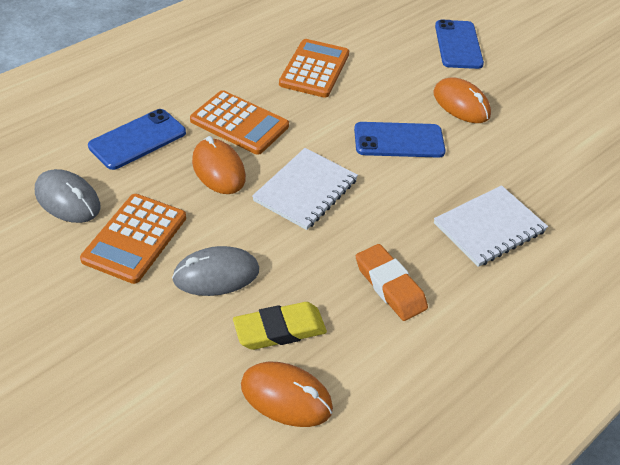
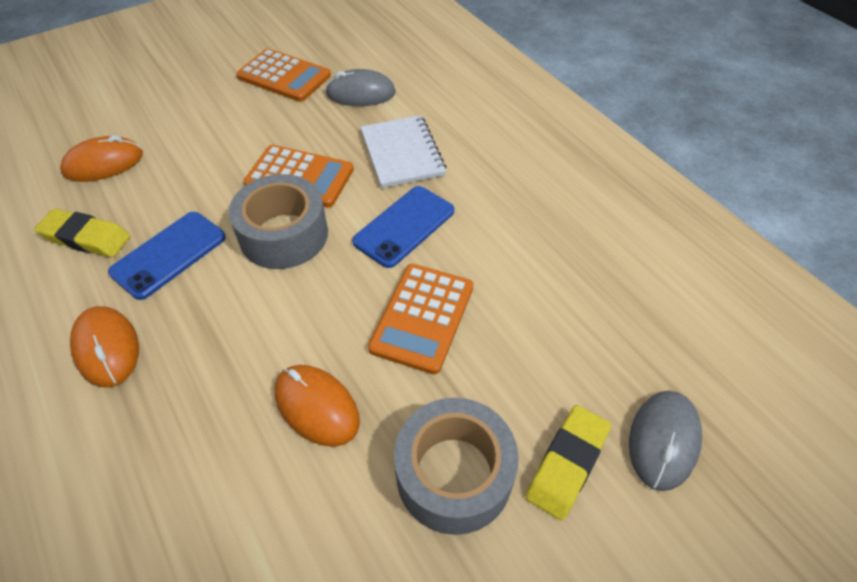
blue phone: 3 -> 2
grey tape: 0 -> 2
orange eraser: 1 -> 0
white notebook: 2 -> 1
yellow eraser: 1 -> 2

